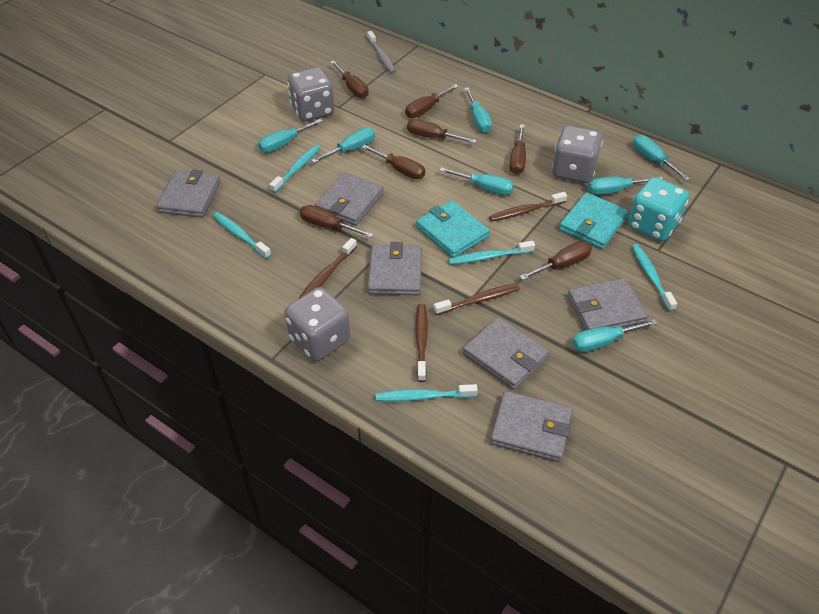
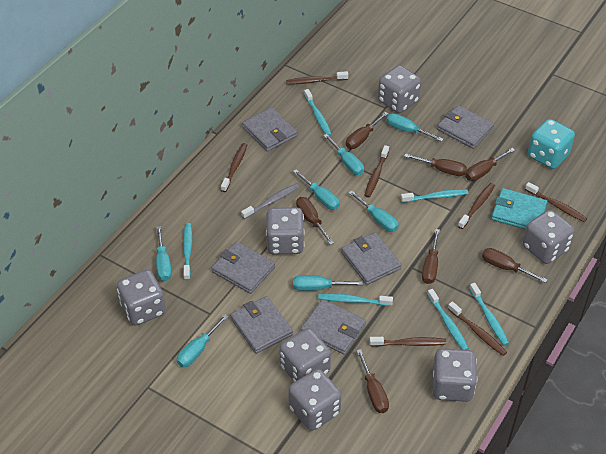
brown toothbrush: 4 -> 7
grey dice: 3 -> 7
turquoise toothbrush: 5 -> 6
turquoise wallet: 2 -> 1

